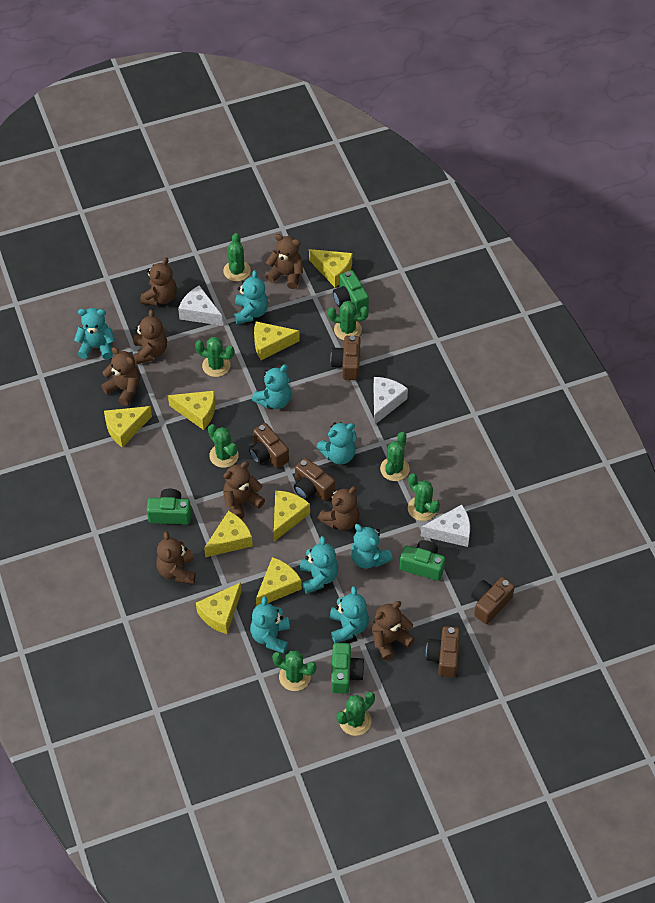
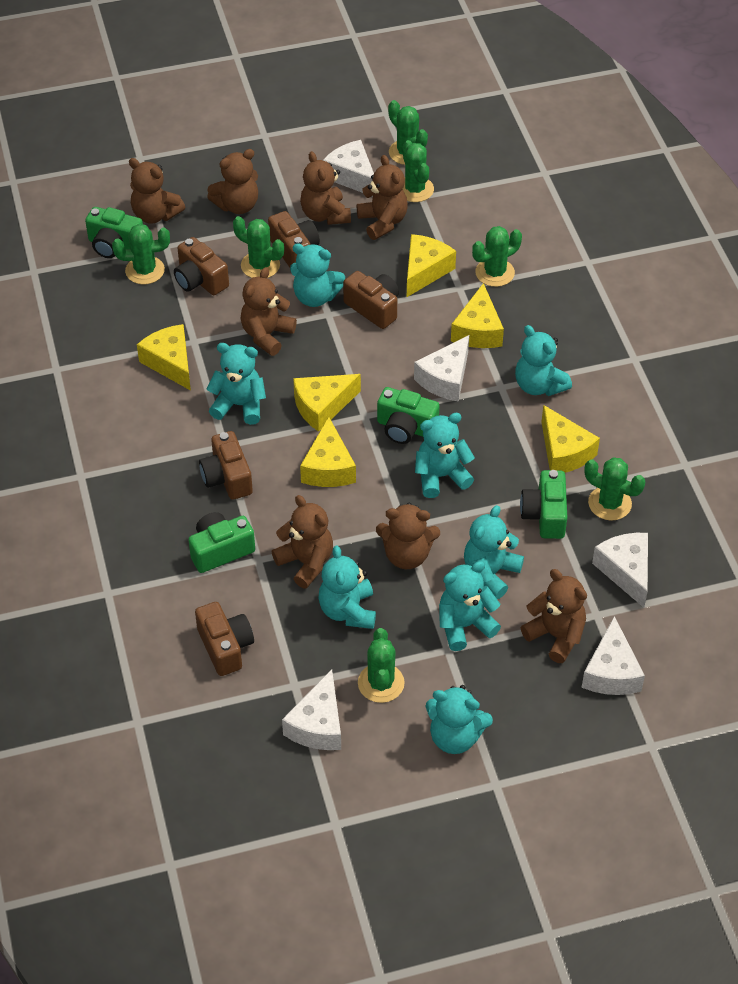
green cactus: 8 -> 7
white cheese: 3 -> 5
yellow cheese: 8 -> 6

